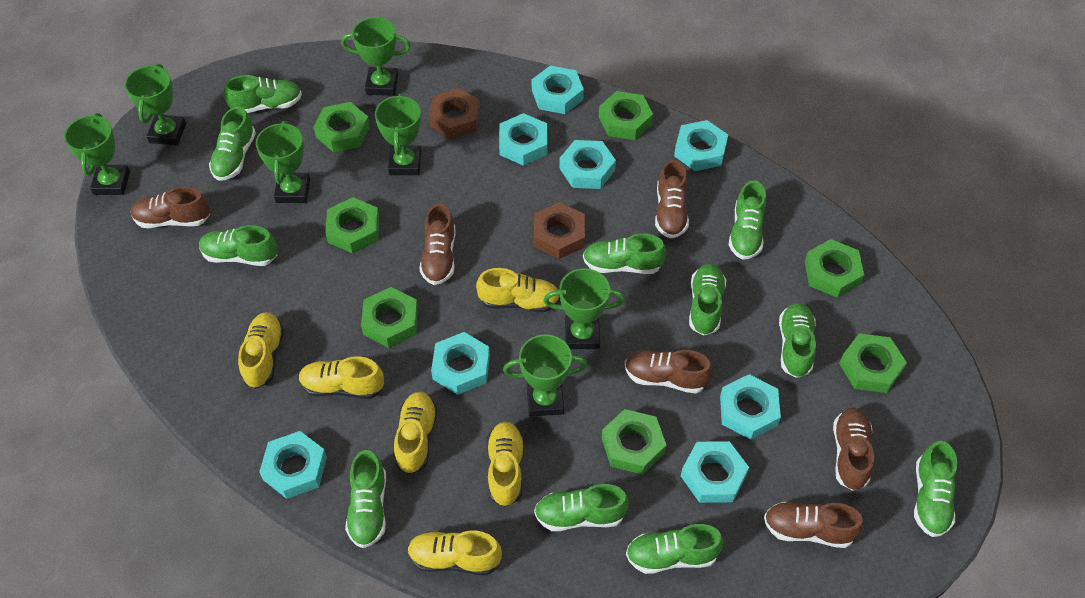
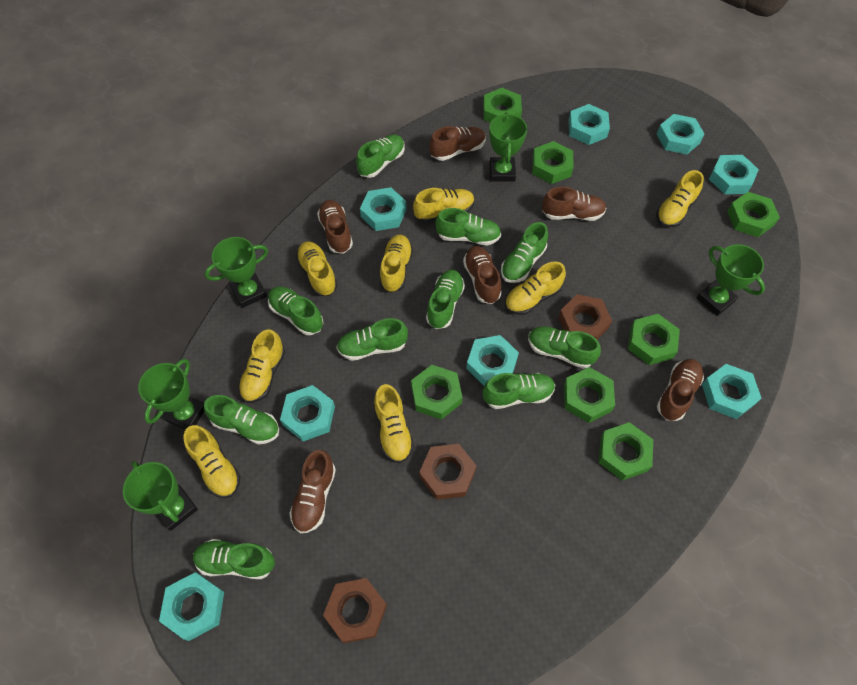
brown nut: 2 -> 3
green shoe: 11 -> 10
green trophy: 7 -> 5
yellow shoe: 6 -> 8

